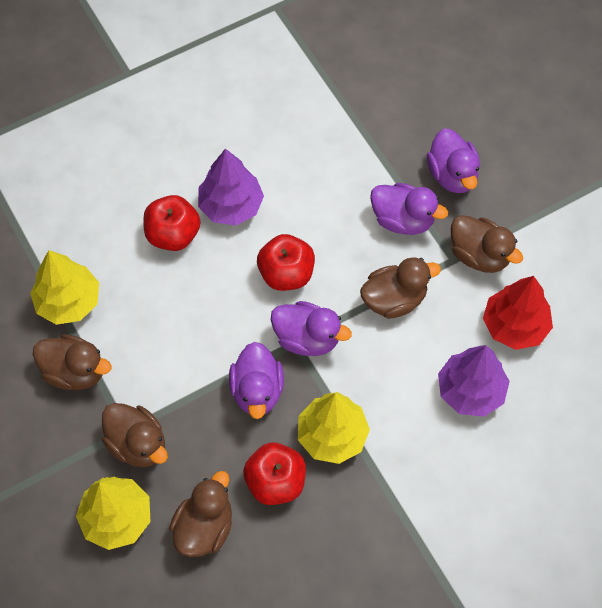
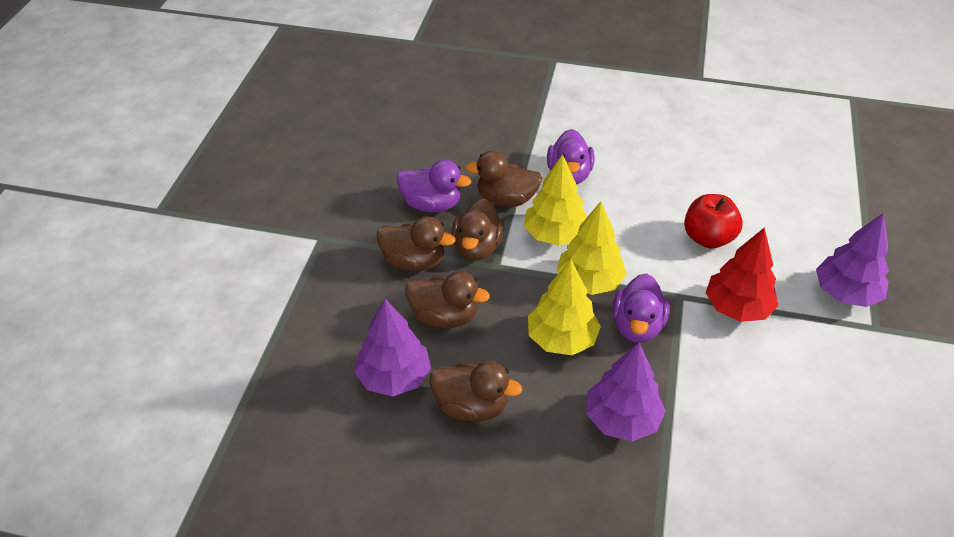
purple duck: 4 -> 3
purple tree: 2 -> 3
red apple: 3 -> 1

